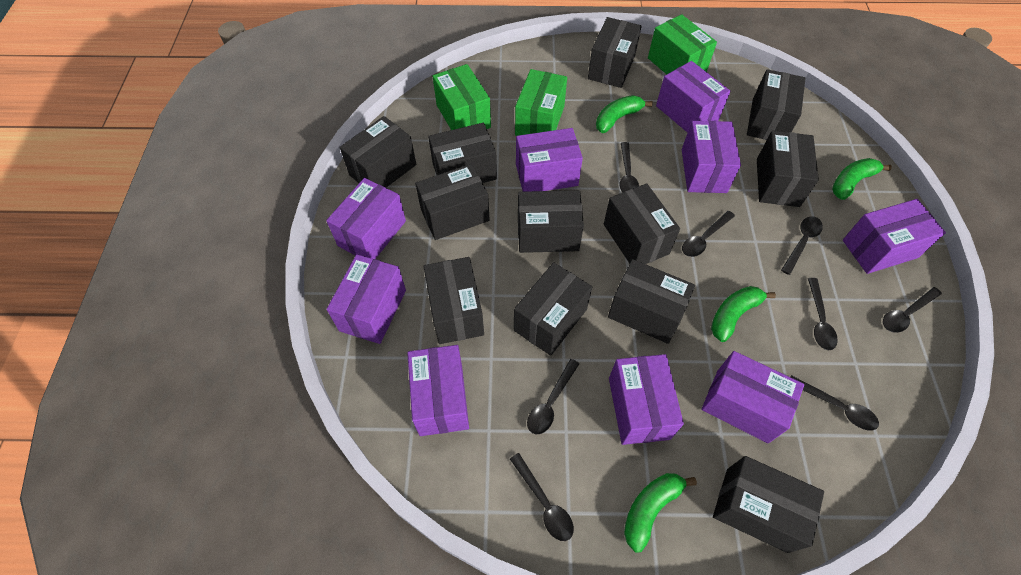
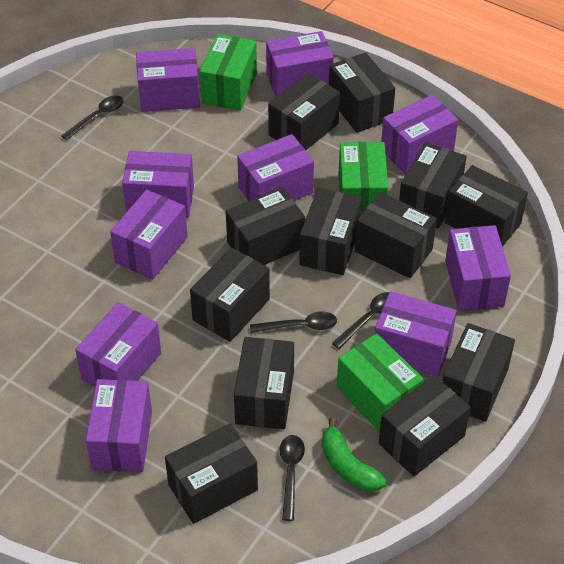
black spoon: 8 -> 4
green banana: 4 -> 1
purple box: 9 -> 10

